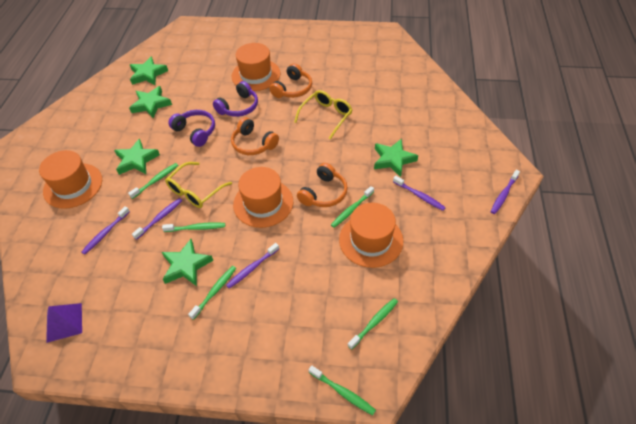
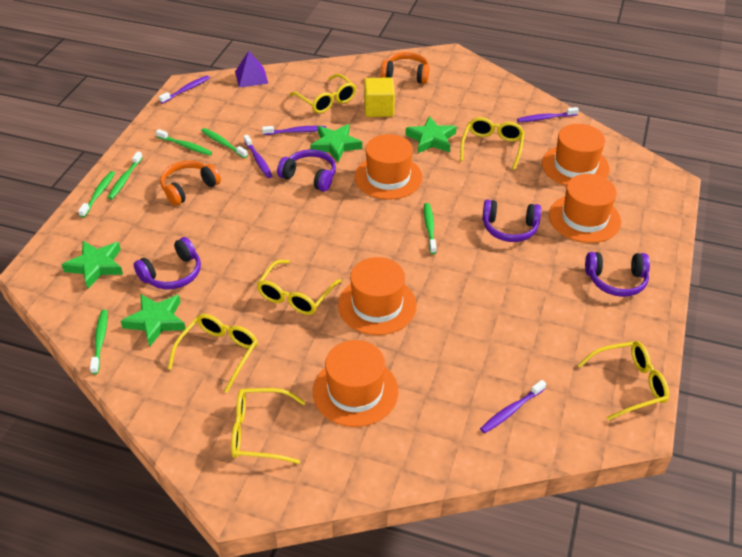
green star: 5 -> 4
orange hat: 4 -> 5
orange headphones: 3 -> 2
purple headphones: 2 -> 4
yellow cube: 0 -> 1
yellow glasses: 2 -> 6

